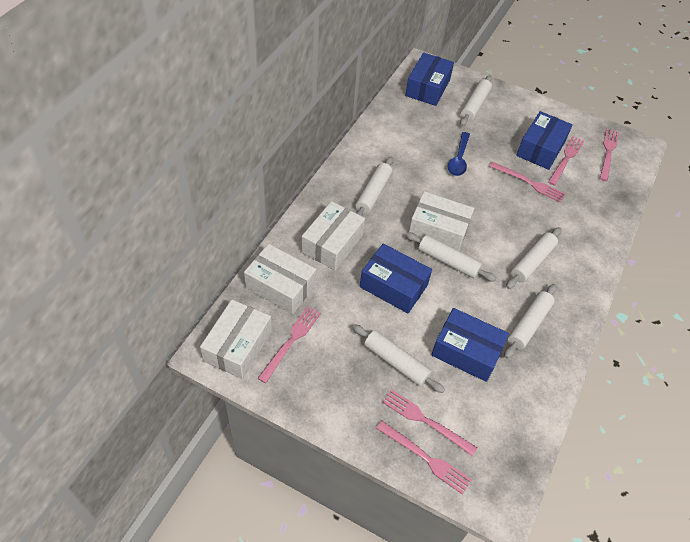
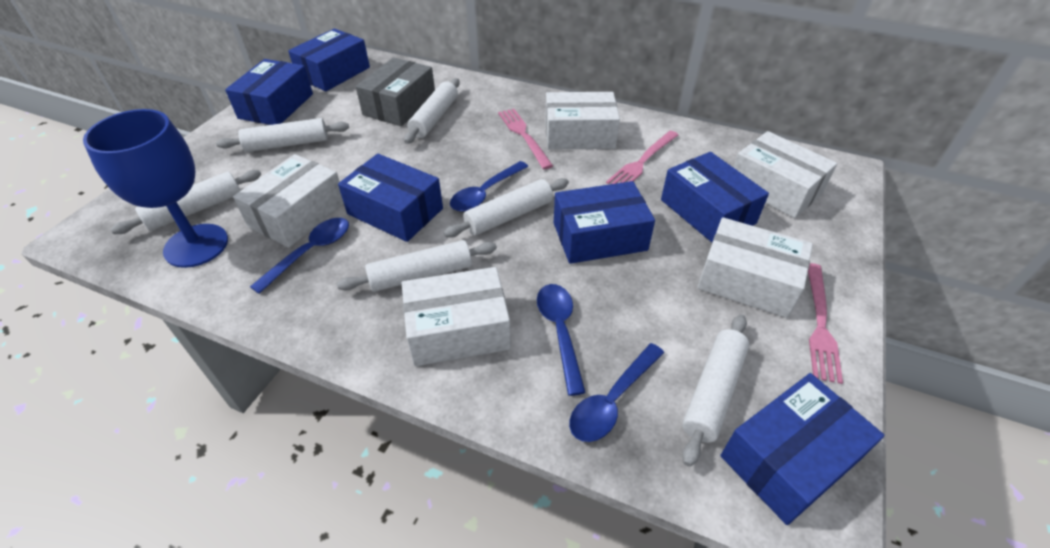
blue box: 4 -> 6
blue goblet: 0 -> 1
blue spoon: 1 -> 4
grey box: 0 -> 1
pink fork: 6 -> 3
white box: 4 -> 5

